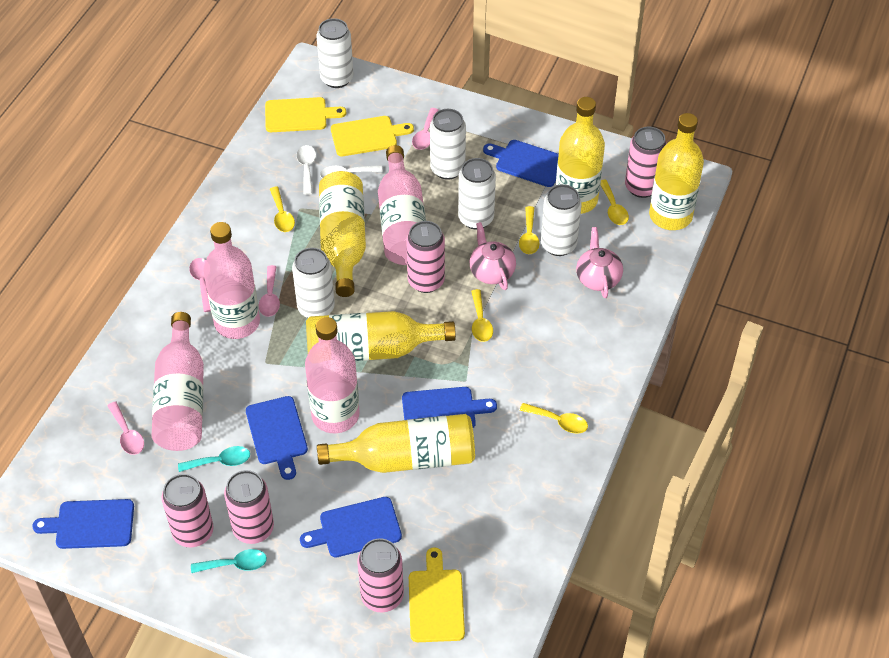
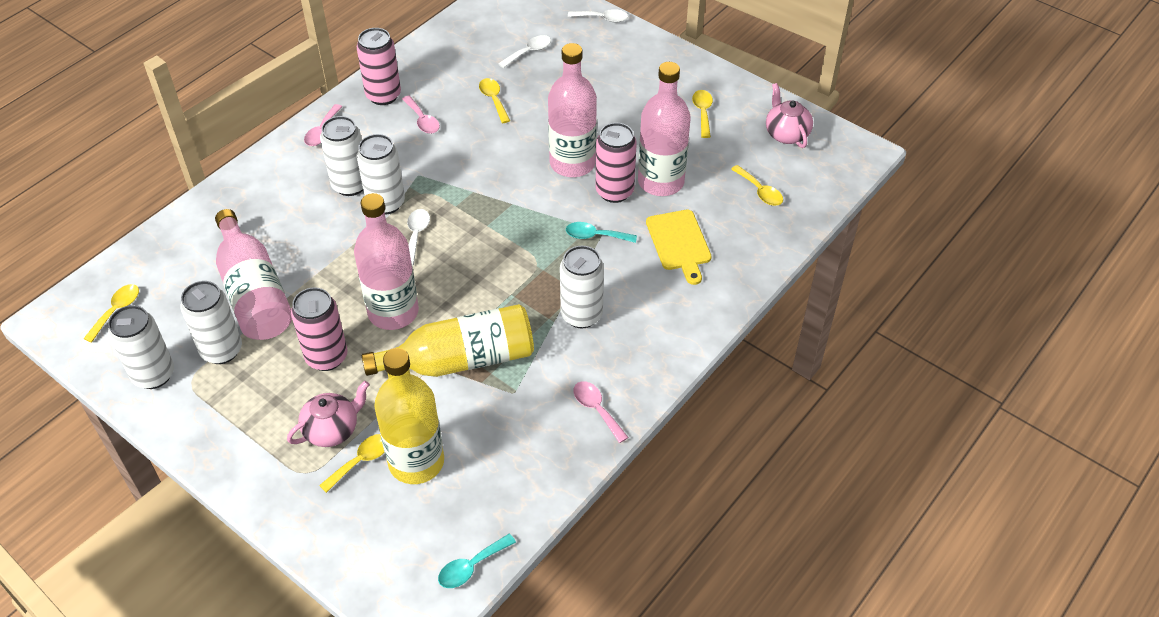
blue cutting board: 5 -> 0
pink can: 5 -> 3
pink spoon: 4 -> 3
white spoon: 2 -> 3
yellow bottle: 5 -> 2
yellow cutting board: 3 -> 1

